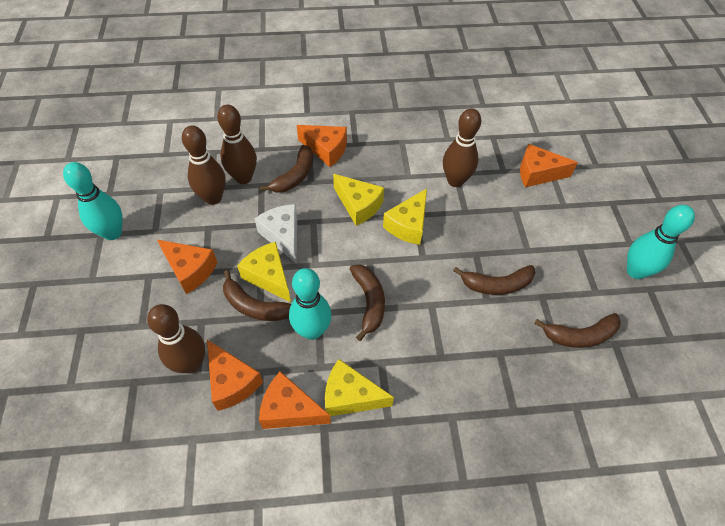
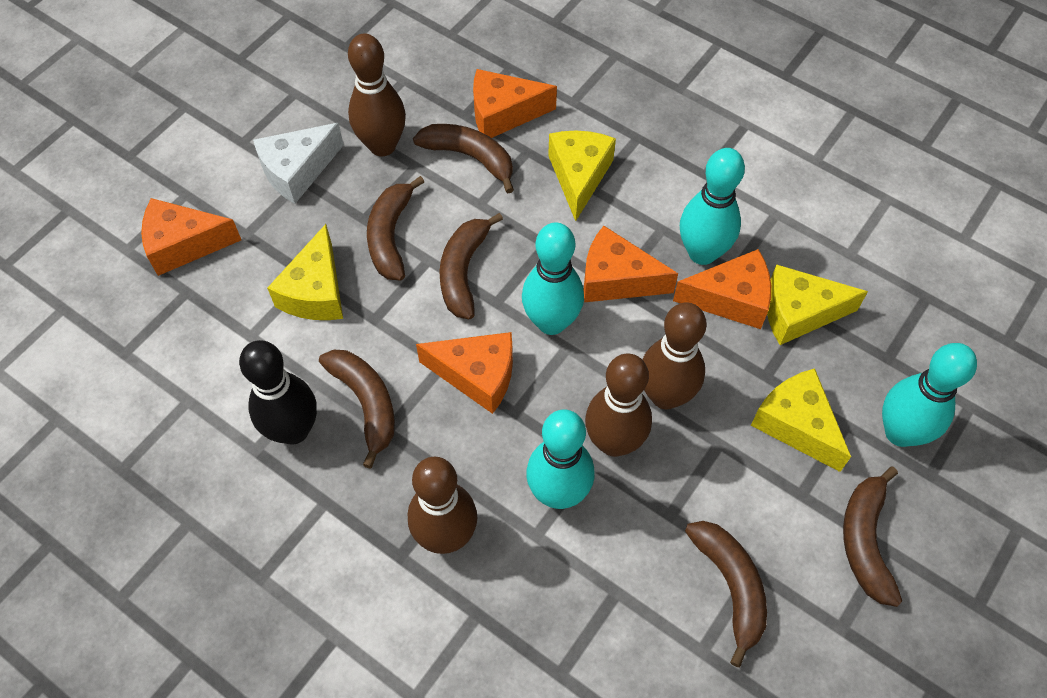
black bowling pin: 0 -> 1
brown banana: 5 -> 6
turquoise bowling pin: 3 -> 4

